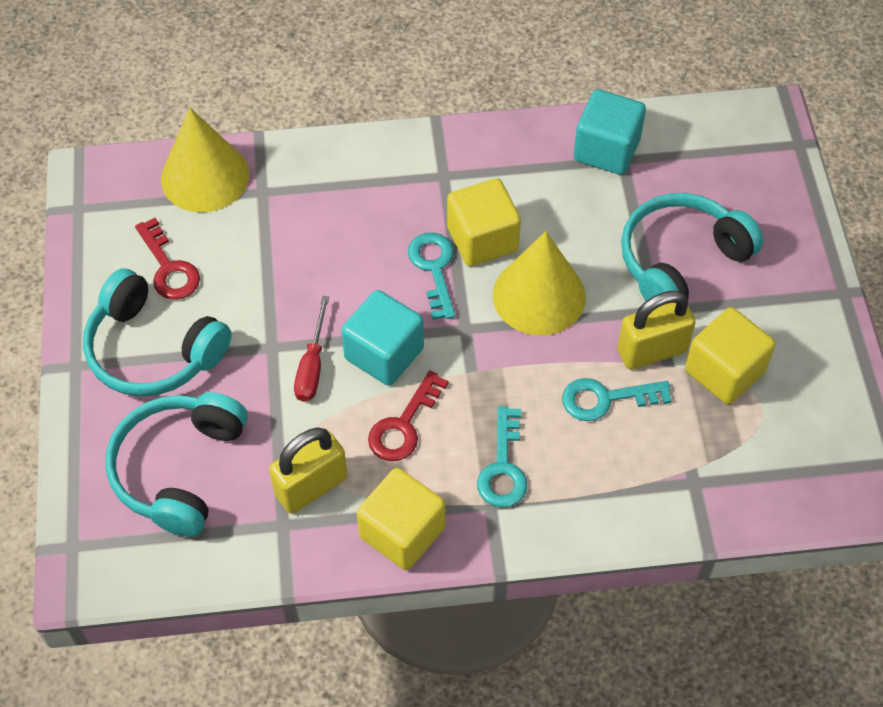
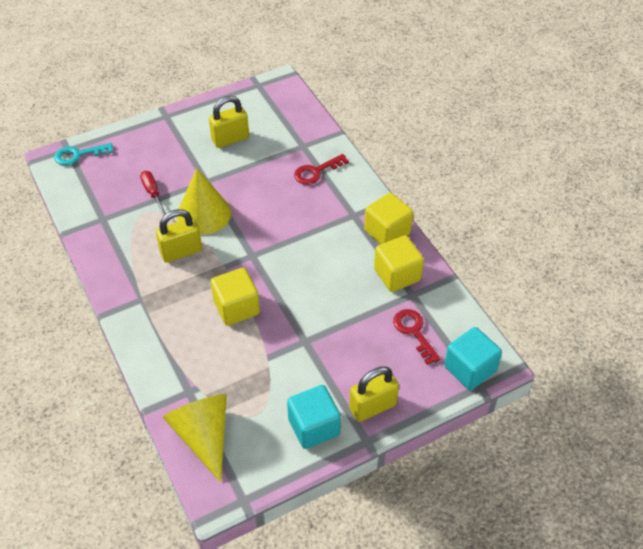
turquoise headphones: 3 -> 0
turquoise key: 3 -> 1
yellow padlock: 2 -> 3

